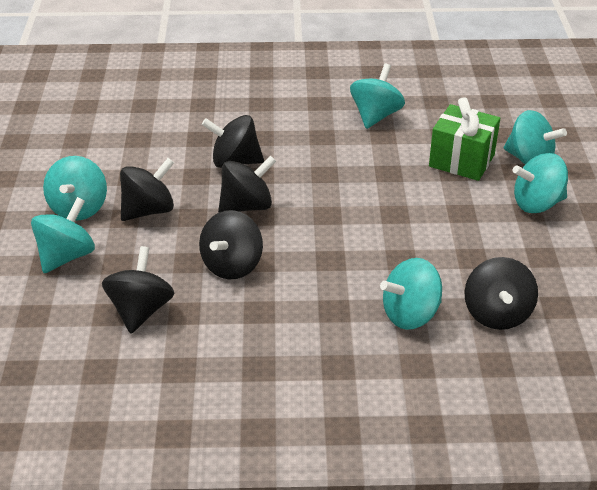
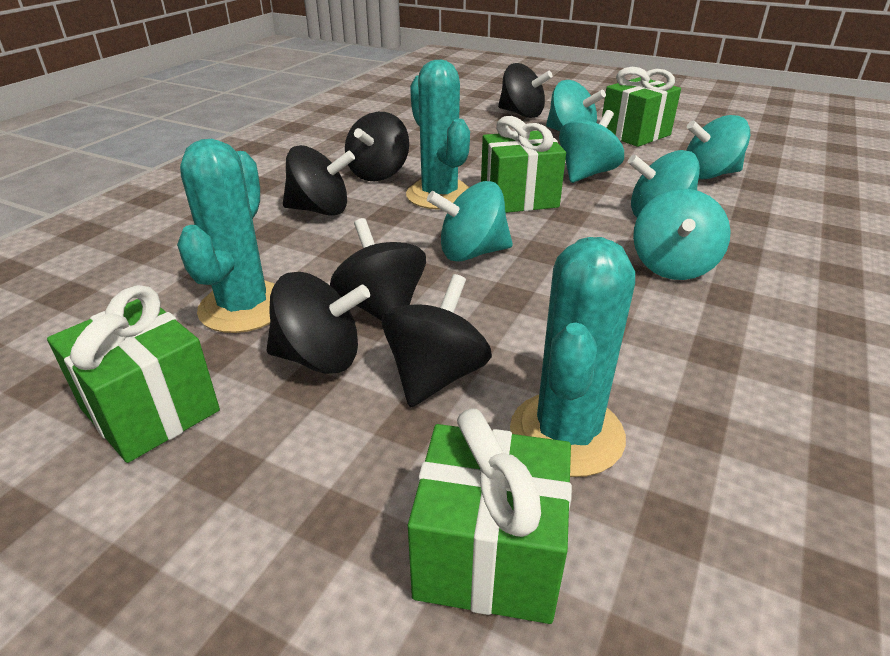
green gift: 1 -> 4
turquoise cactus: 0 -> 3

